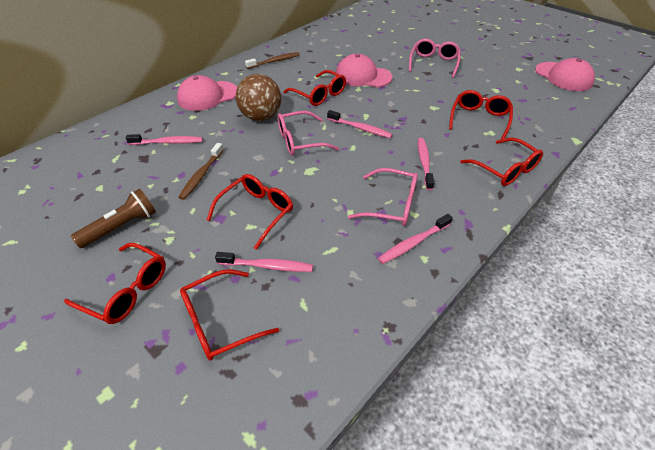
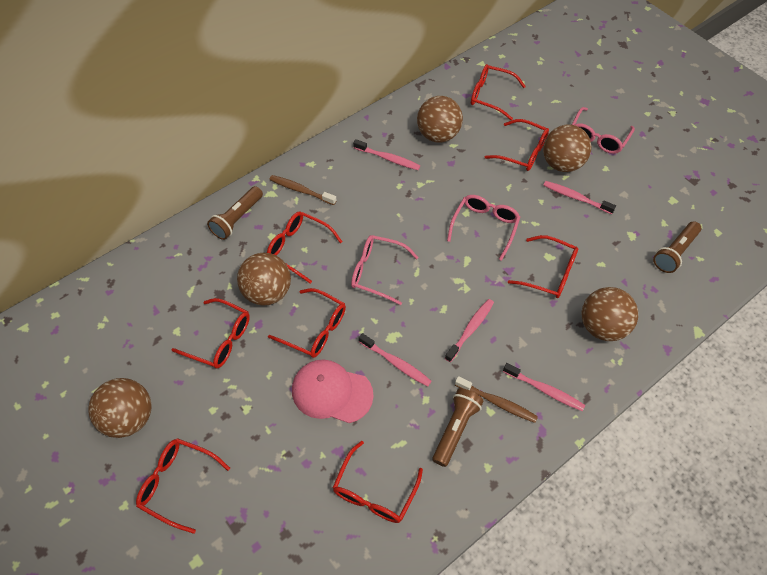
brown ball: 1 -> 5
brown flashlight: 1 -> 3
pink cap: 3 -> 1
red glasses: 6 -> 8

